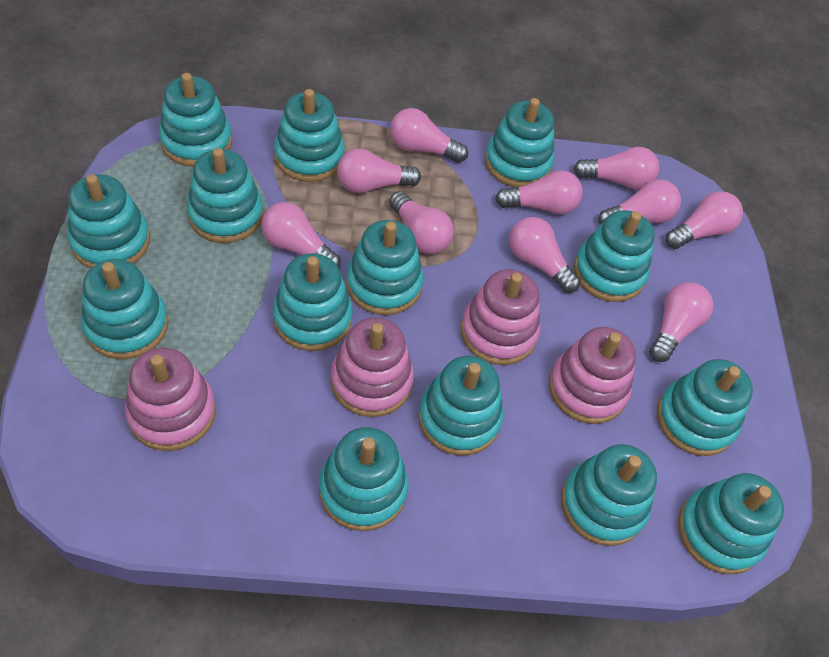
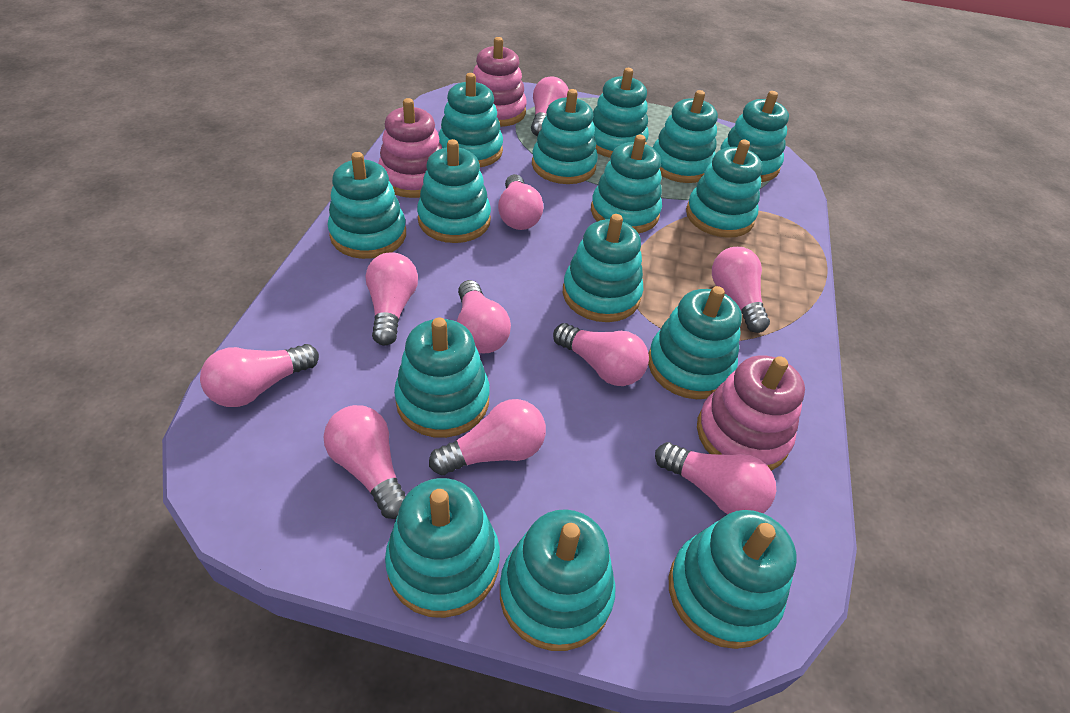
pink stacking toy: 4 -> 3
turquoise stacking toy: 14 -> 15

